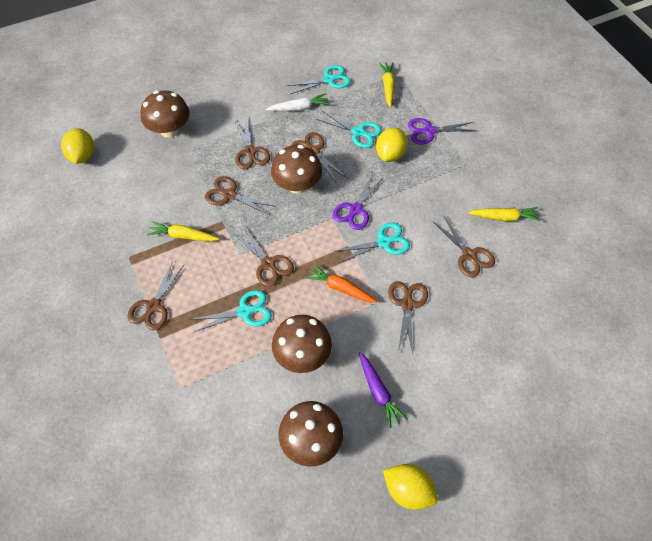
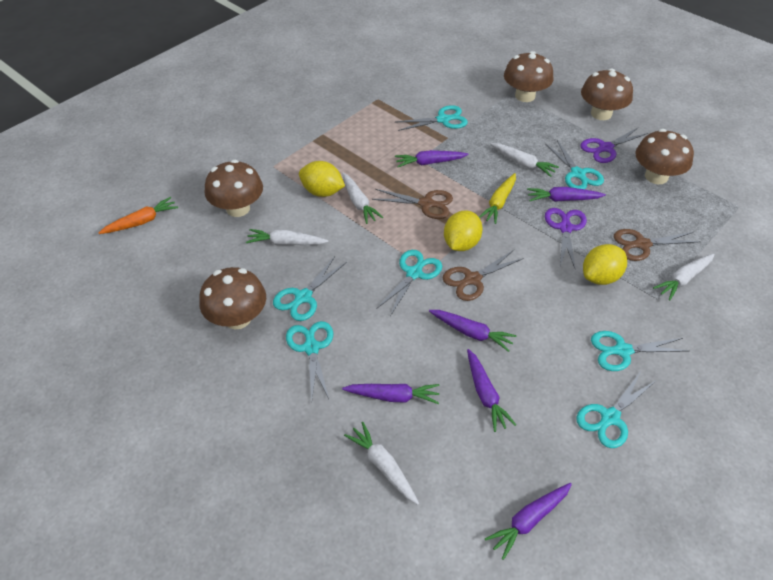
brown mushroom: 4 -> 5
brown scissors: 7 -> 3
purple carrot: 1 -> 6
turquoise scissors: 4 -> 7
white carrot: 1 -> 5
yellow carrot: 3 -> 1

